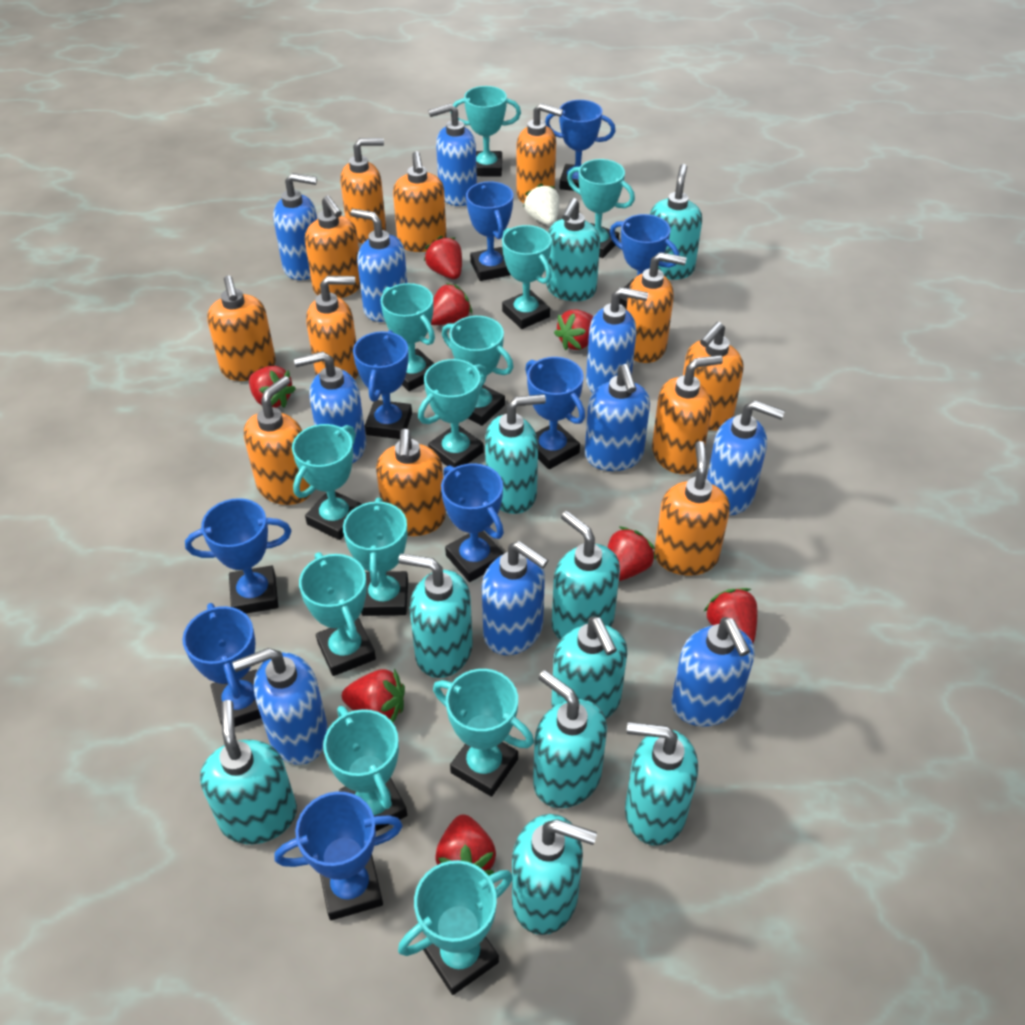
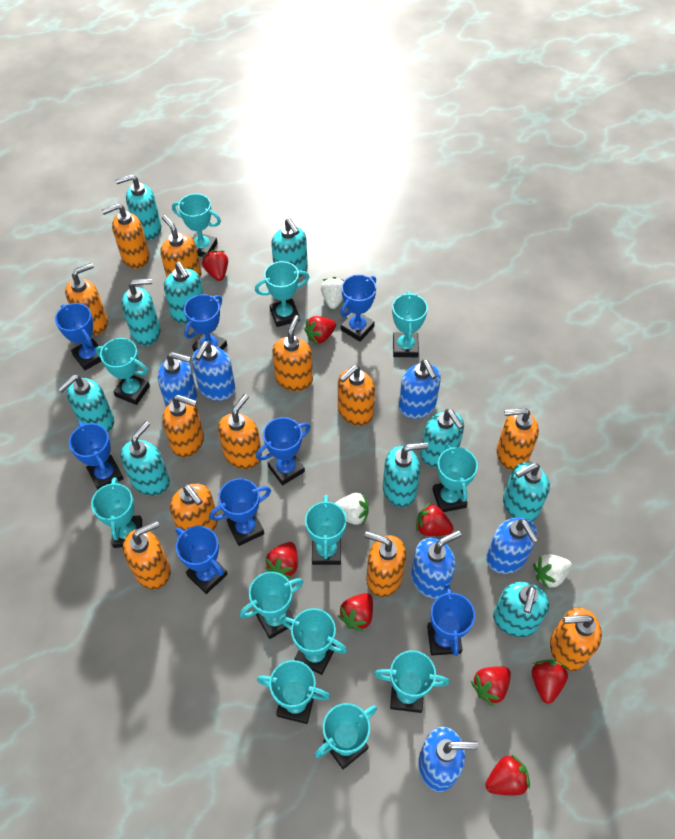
blue soap dispenser: 10 -> 6
blue trophy: 9 -> 8
white strawberry: 1 -> 3

